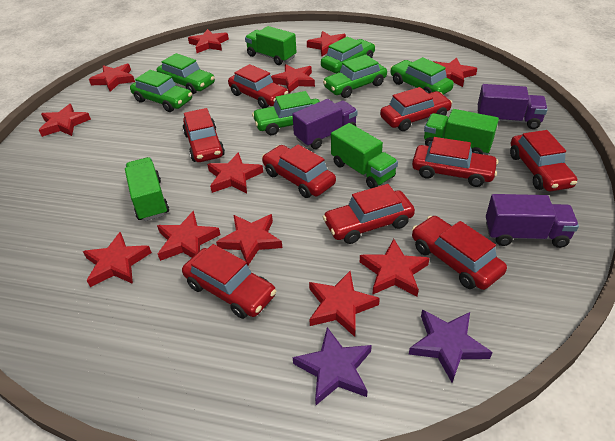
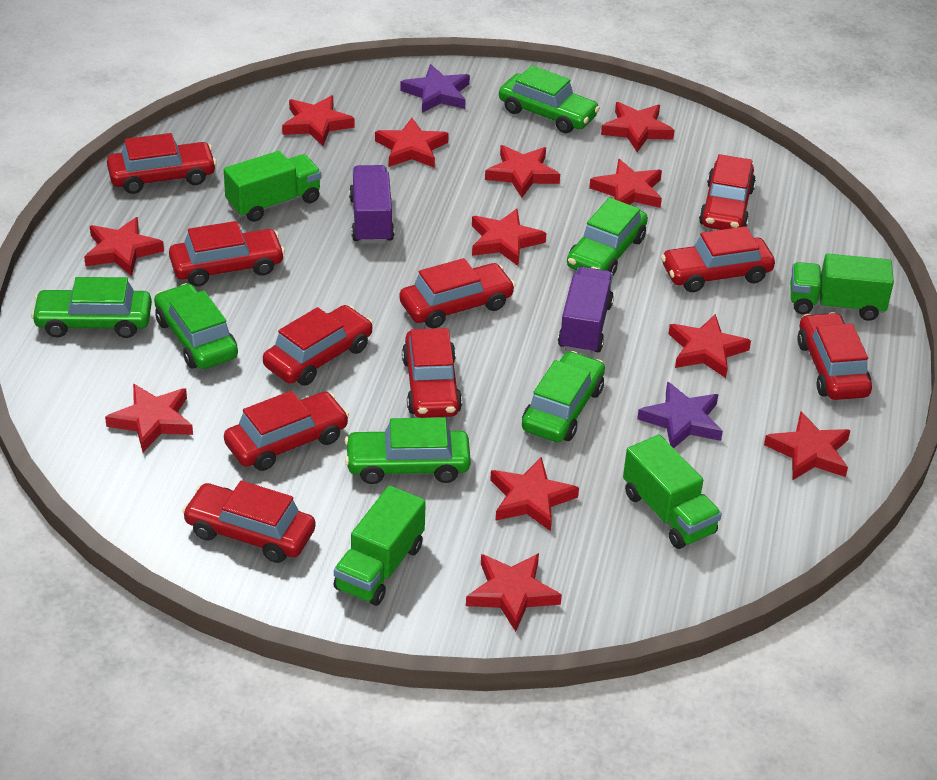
purple truck: 3 -> 2
red car: 9 -> 10

